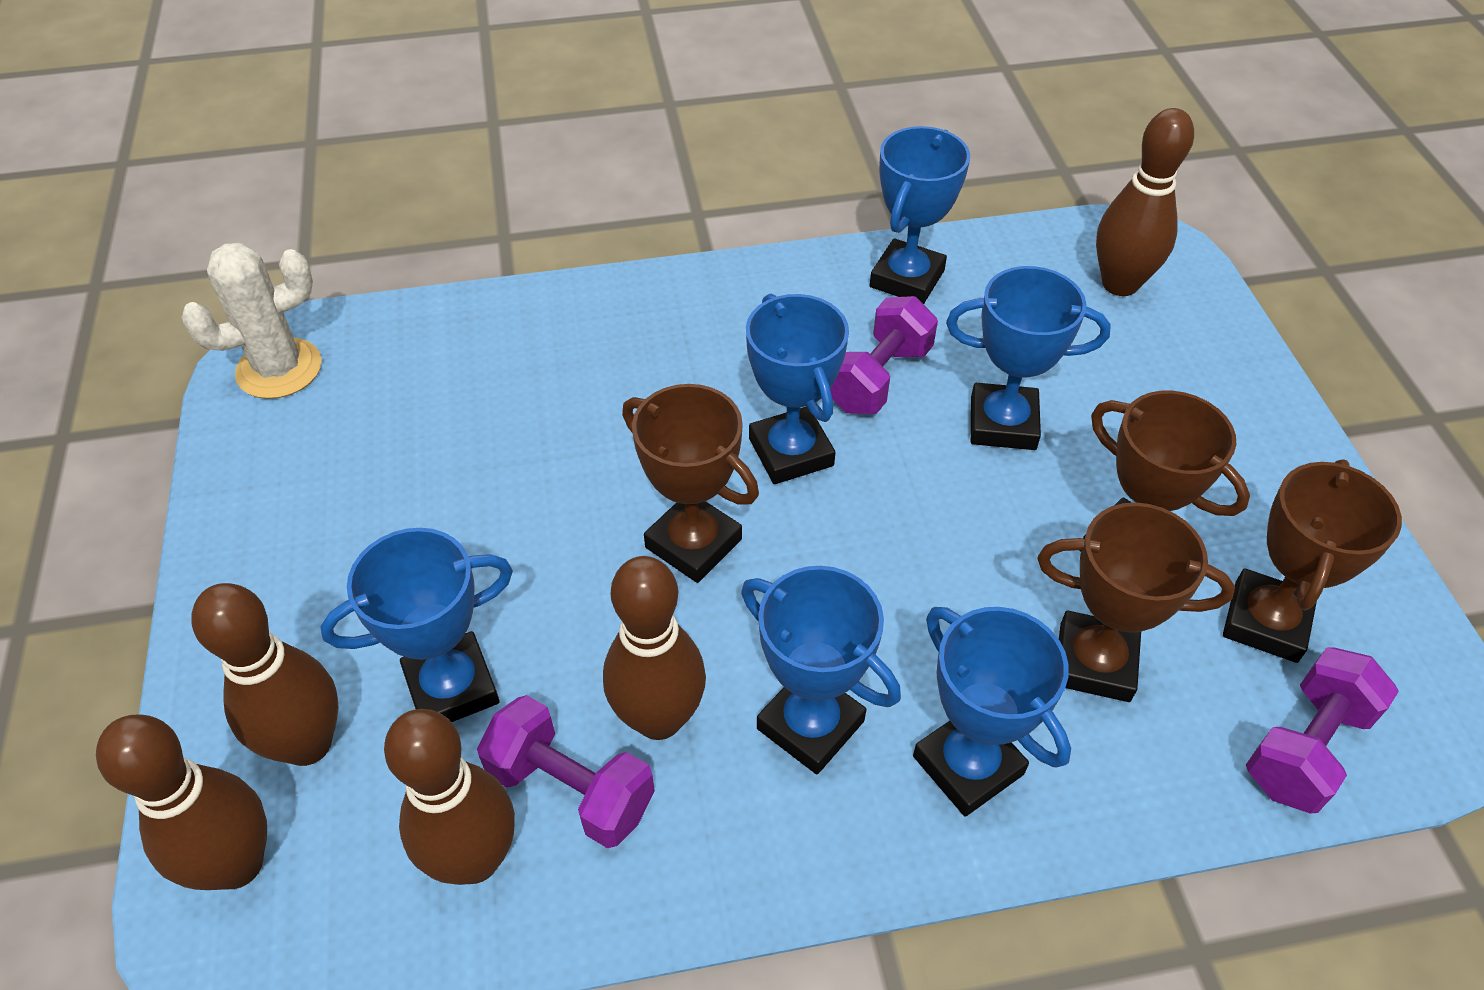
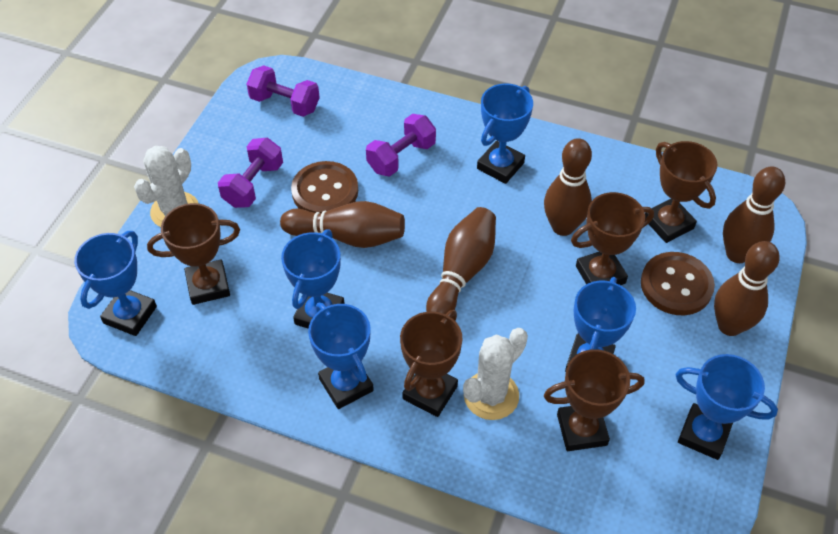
brown button: 0 -> 2
brown trophy: 4 -> 5
white cactus: 1 -> 2

